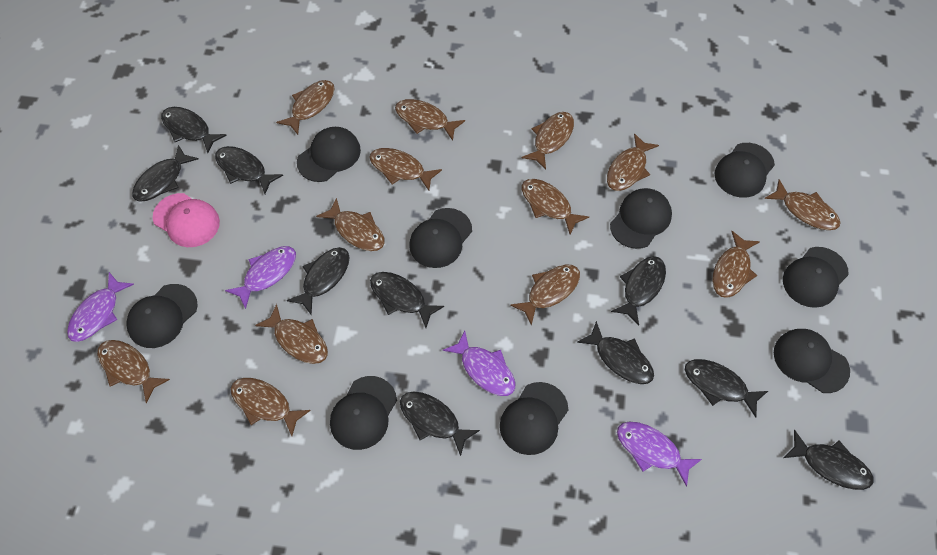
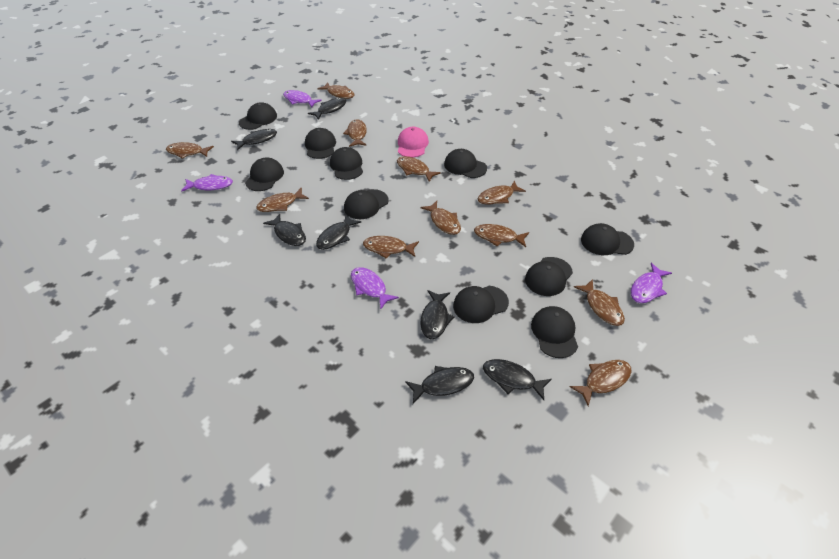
black cap: 9 -> 10
black fish: 10 -> 7
brown fish: 13 -> 11

